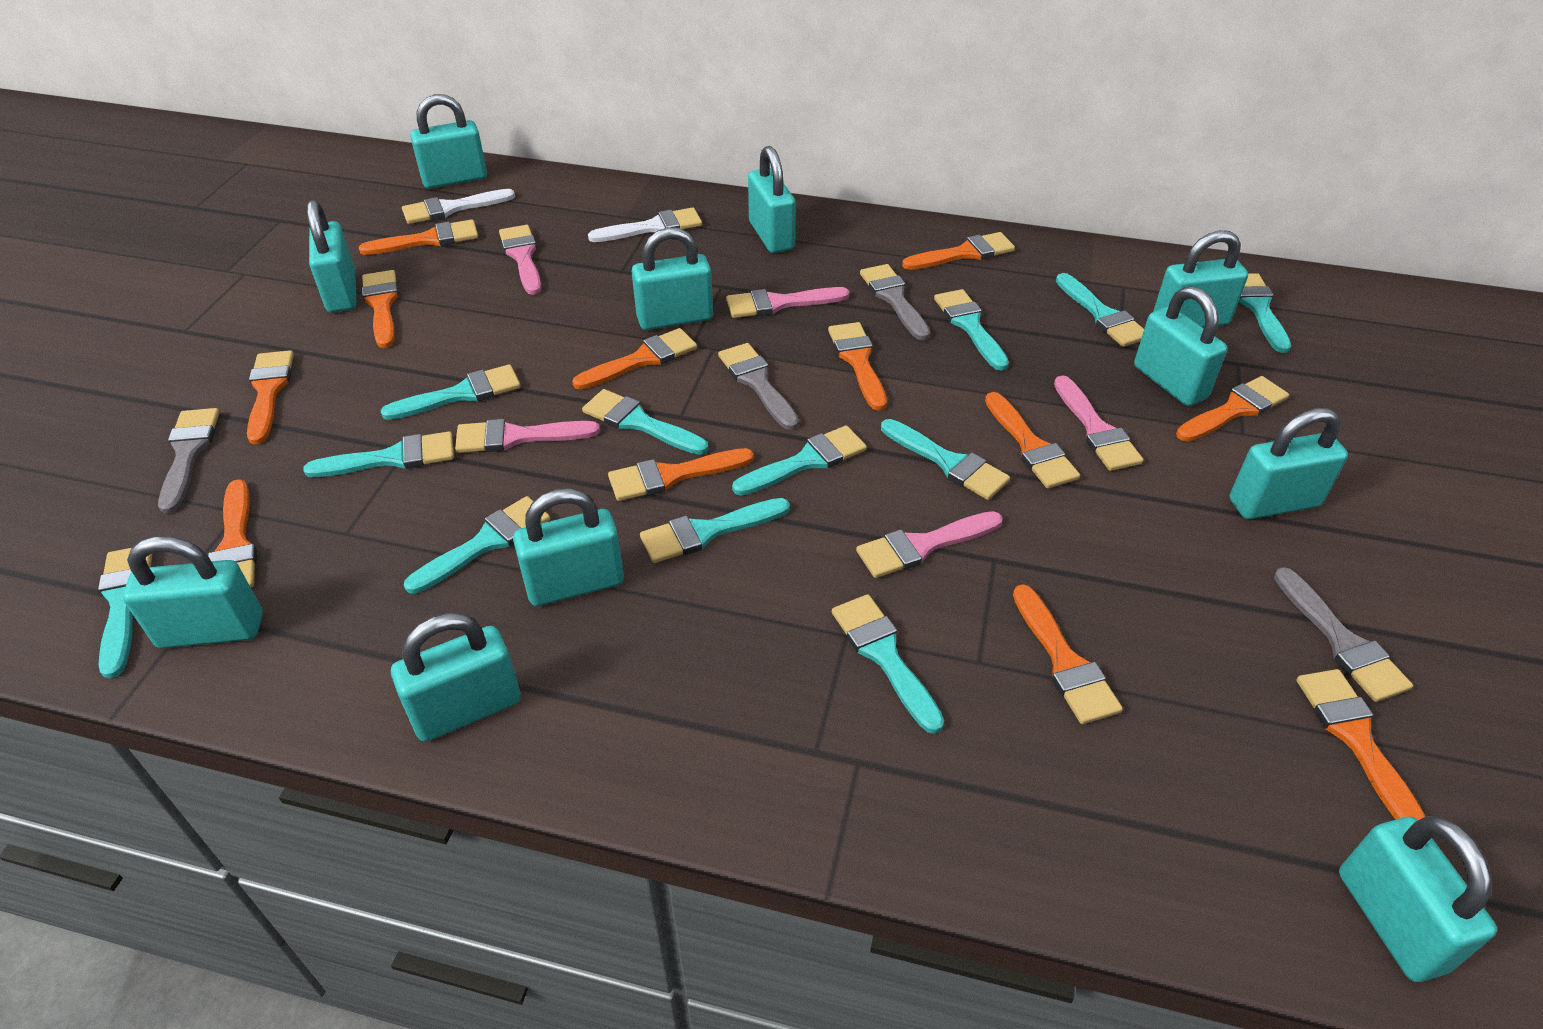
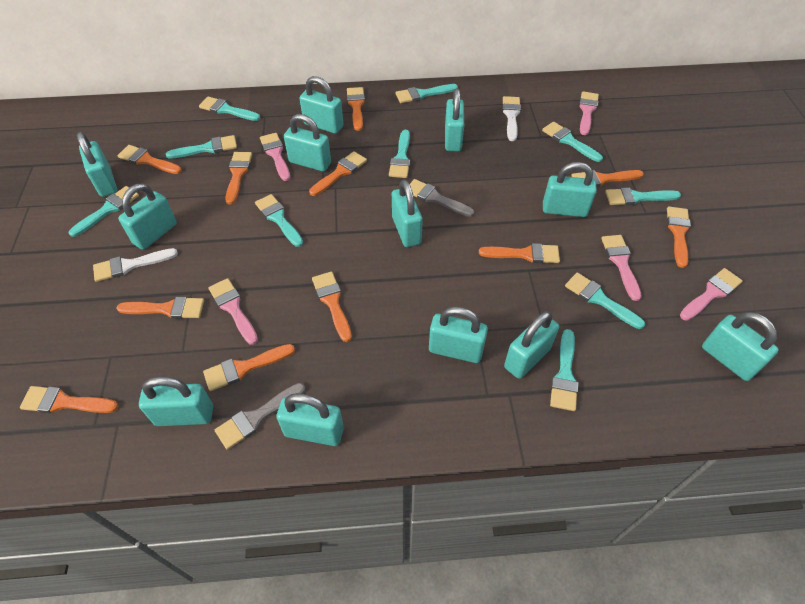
grey brush: 4 -> 2
orange brush: 12 -> 11
turquoise brush: 12 -> 10
turquoise padlock: 11 -> 12

